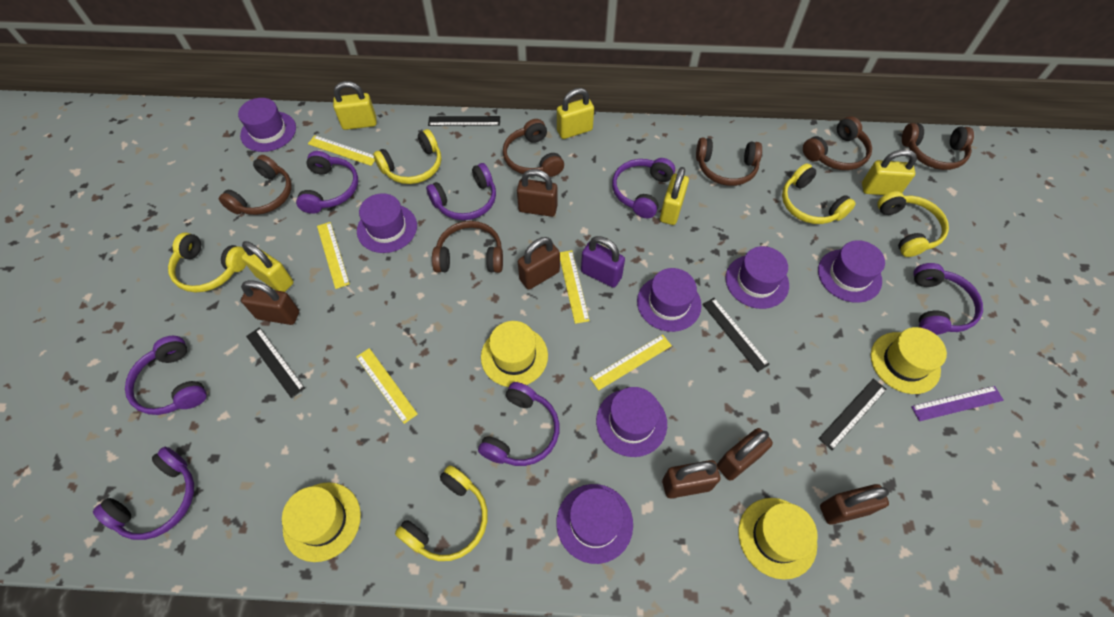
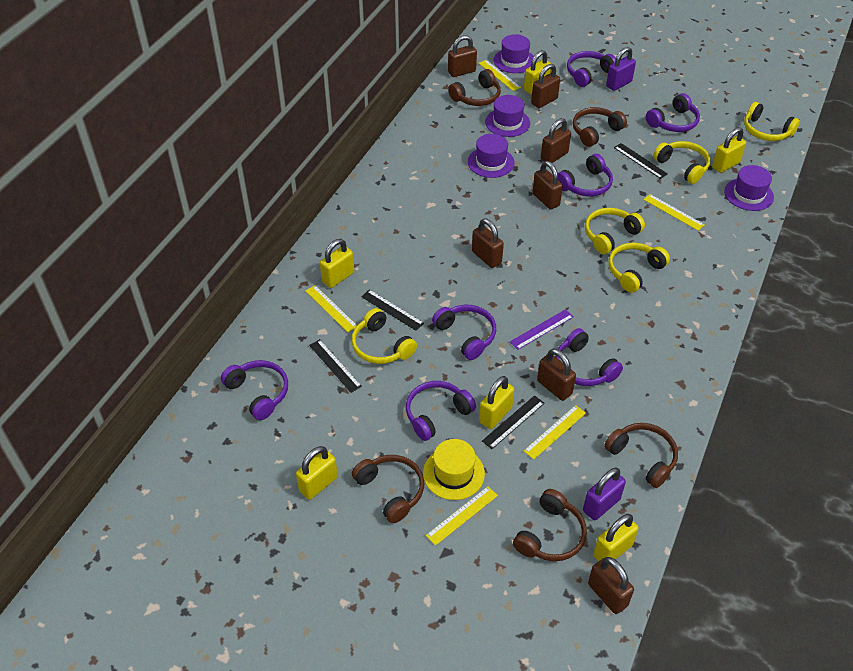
brown headphones: 6 -> 5
brown padlock: 6 -> 7
purple hat: 7 -> 4
purple padlock: 1 -> 2
yellow hat: 4 -> 1
yellow padlock: 5 -> 6

